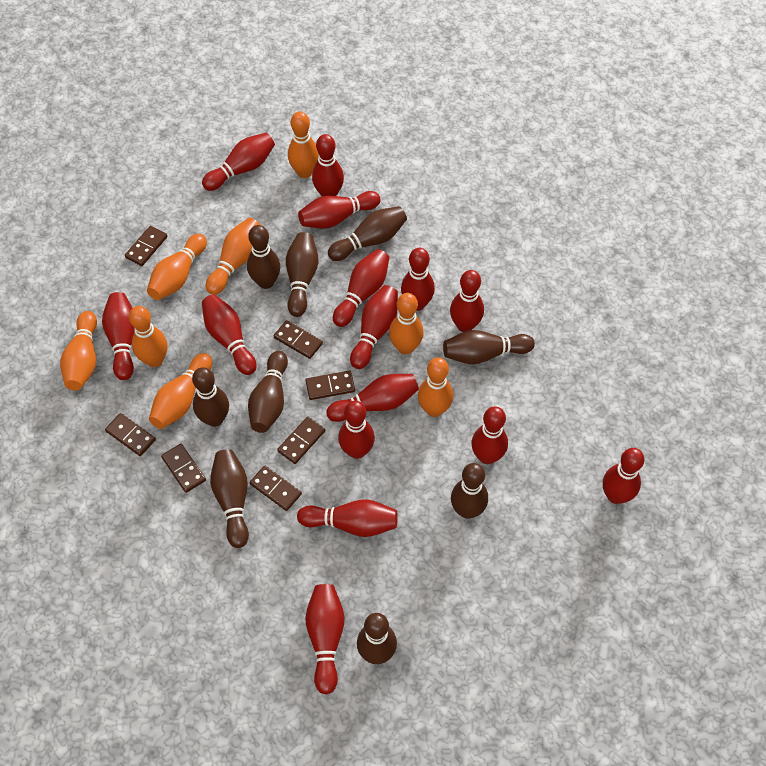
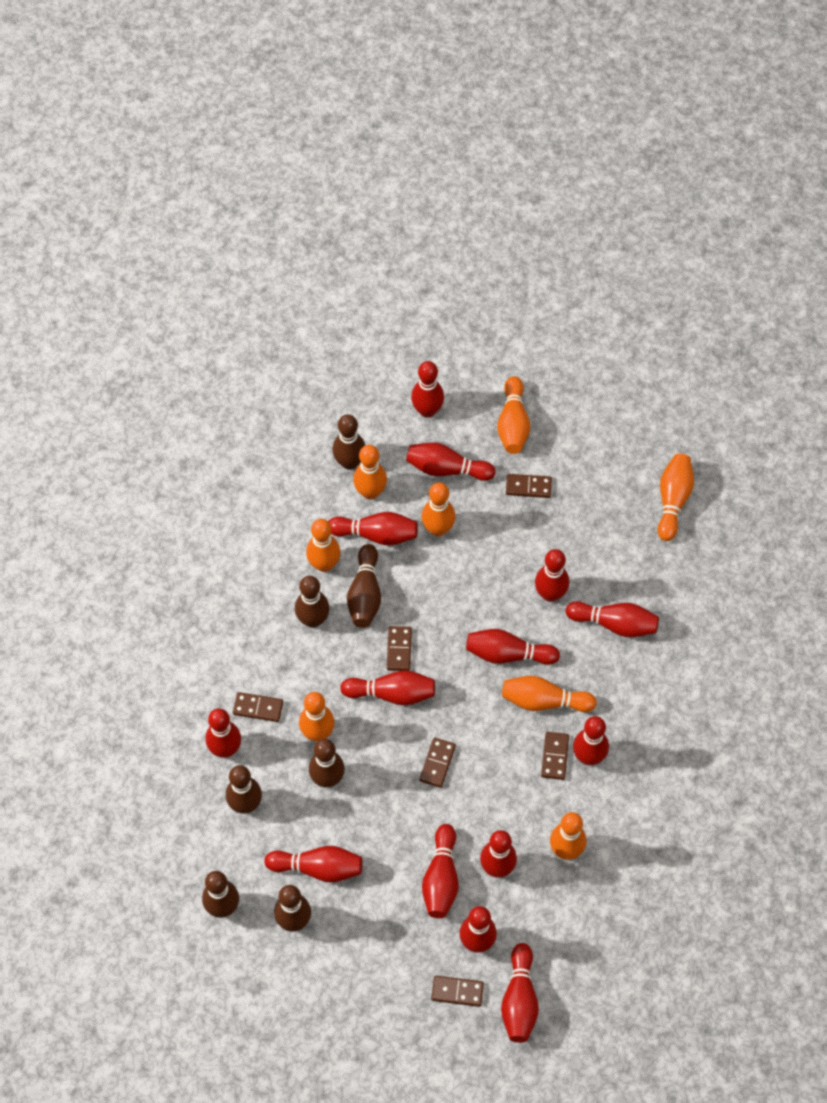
brown bowling pin: 9 -> 7
brown domino: 7 -> 6
red bowling pin: 15 -> 14

